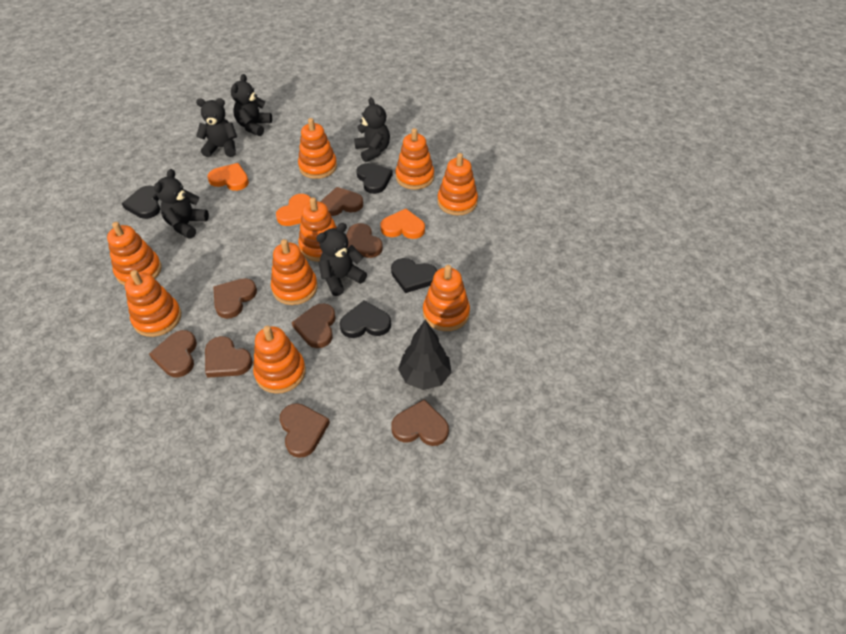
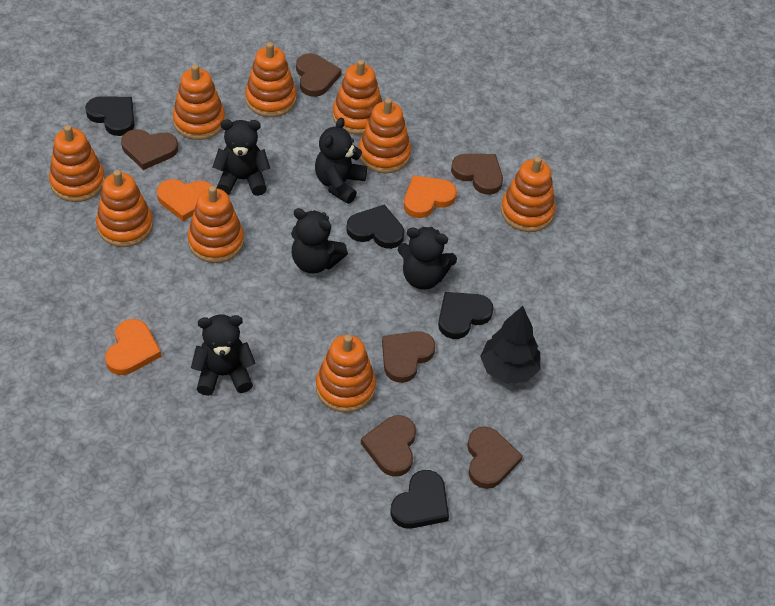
brown heart: 8 -> 6

